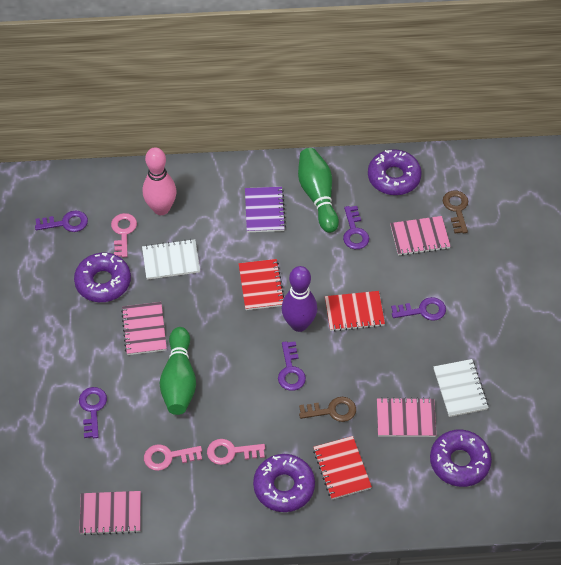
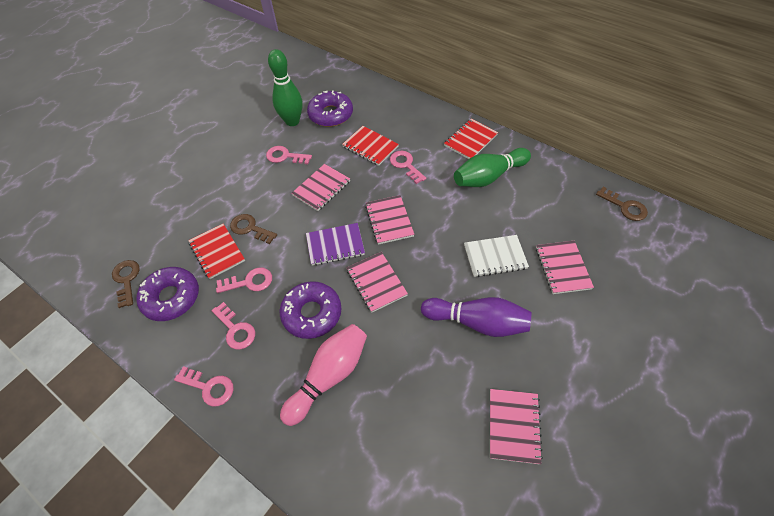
brown key: 2 -> 3
pink key: 3 -> 5
pink notebook: 4 -> 5
purple donut: 4 -> 3
purple key: 5 -> 0
white notebook: 2 -> 1

